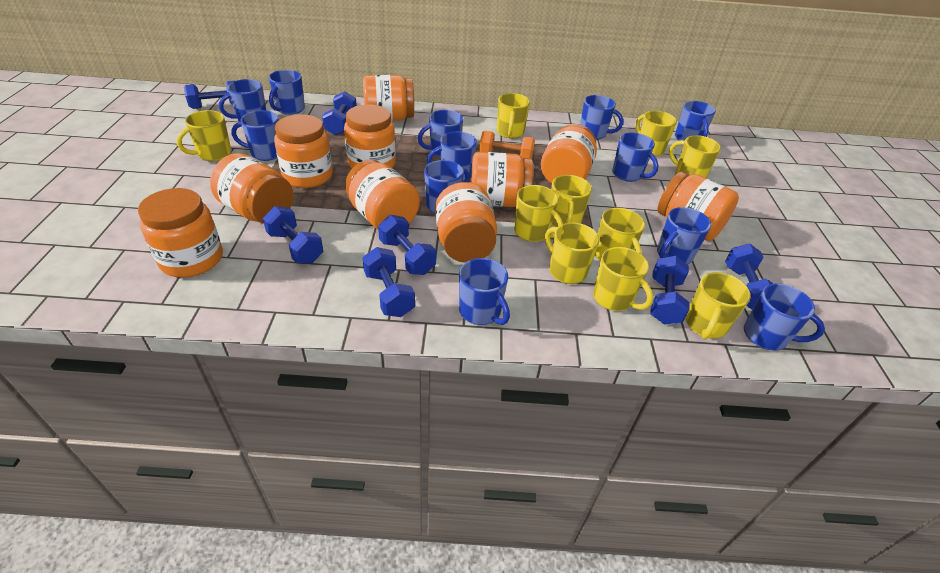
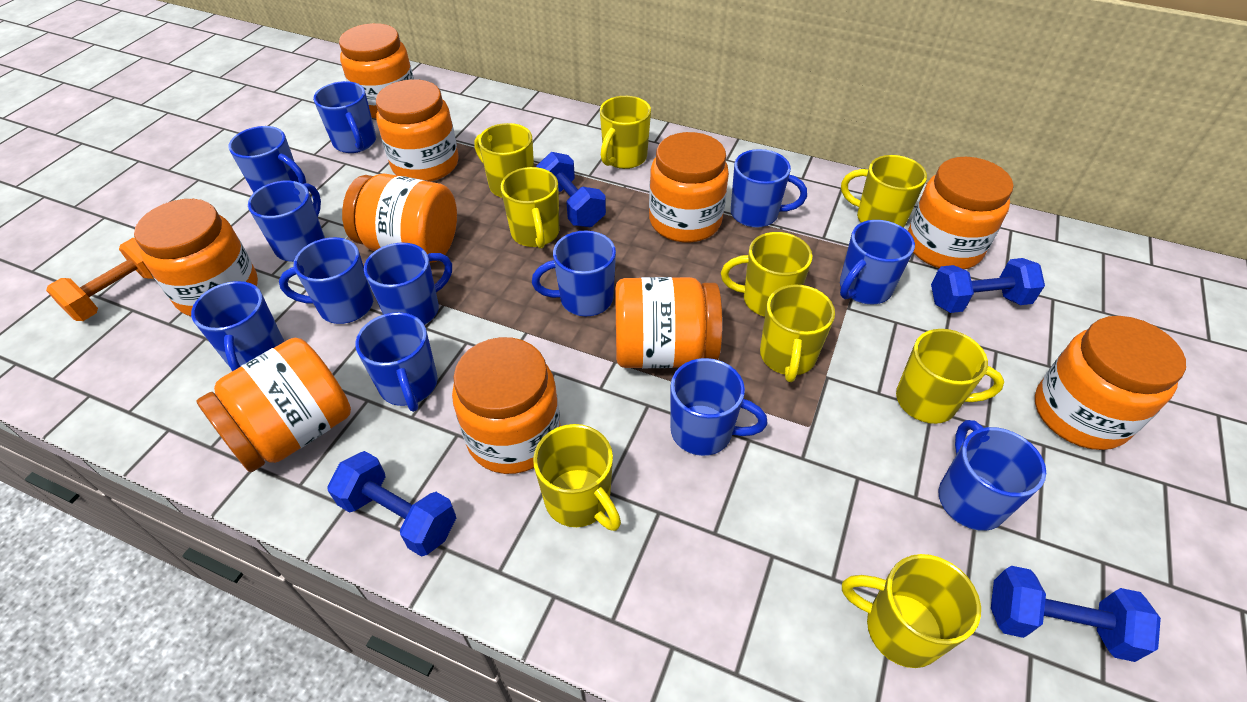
blue dumbbell: 7 -> 4
yellow mug: 10 -> 9

